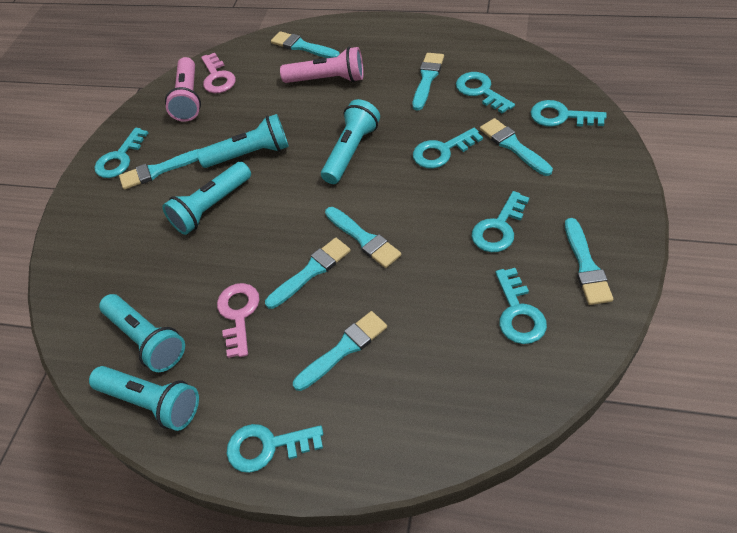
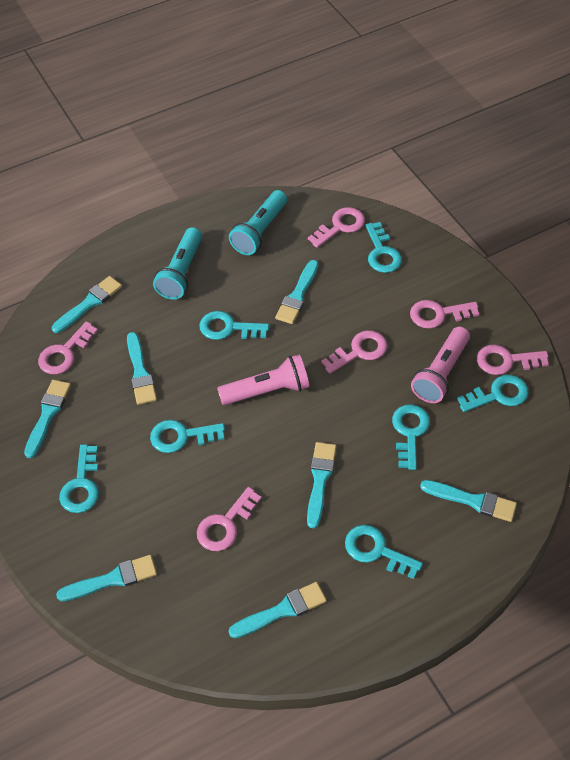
pink key: 2 -> 6
turquoise flashlight: 5 -> 2

